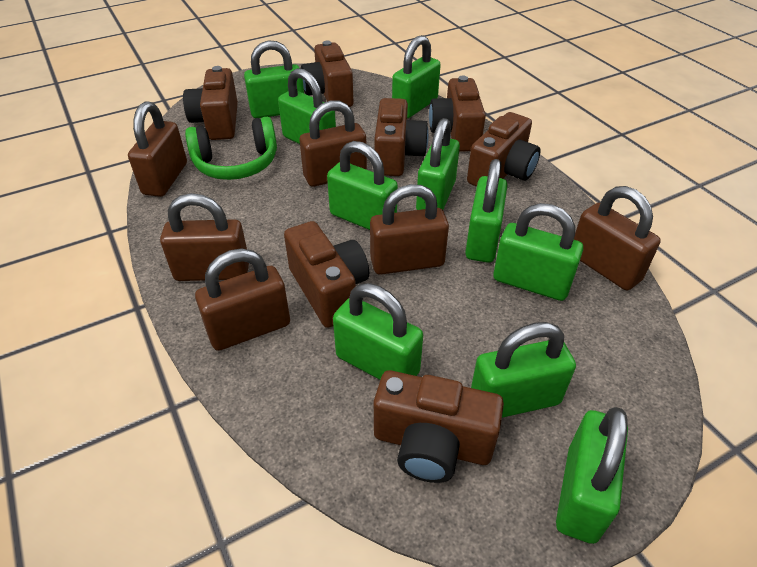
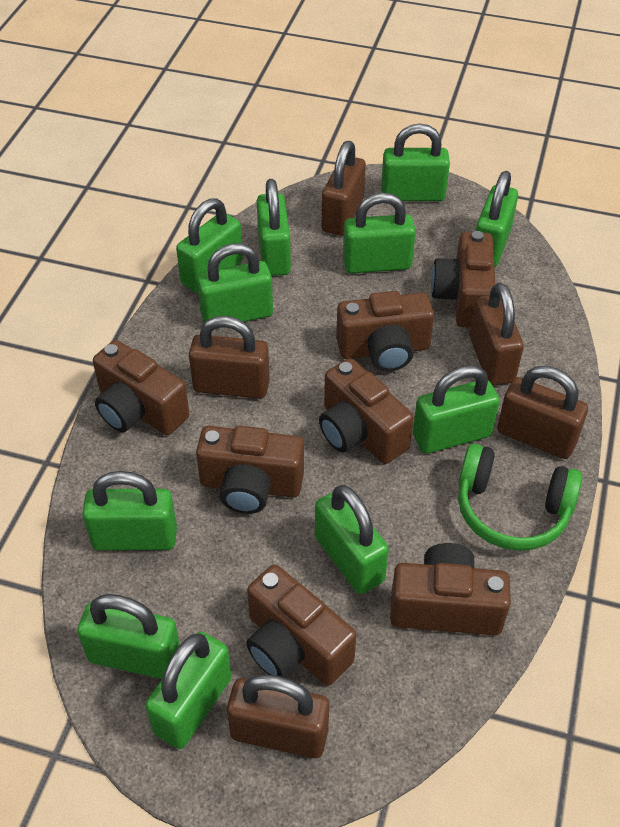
brown padlock: 6 -> 5
green padlock: 10 -> 11

